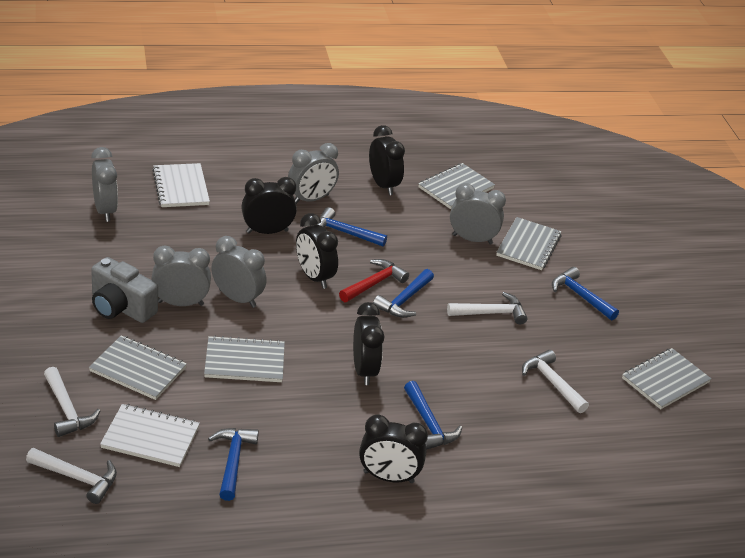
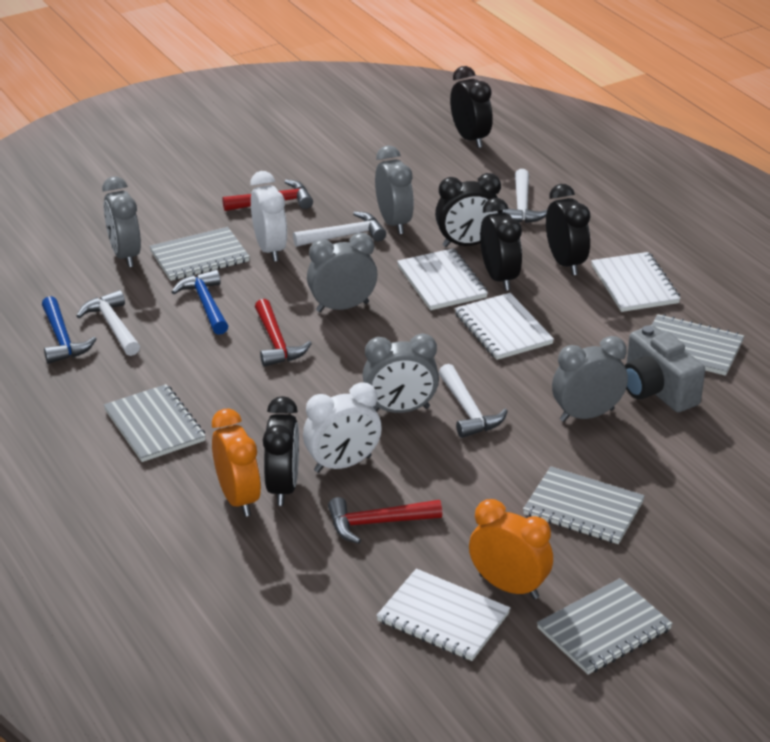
blue hammer: 5 -> 2
orange clock: 0 -> 2
red hammer: 1 -> 3
white clock: 0 -> 2
white notebook: 2 -> 4

